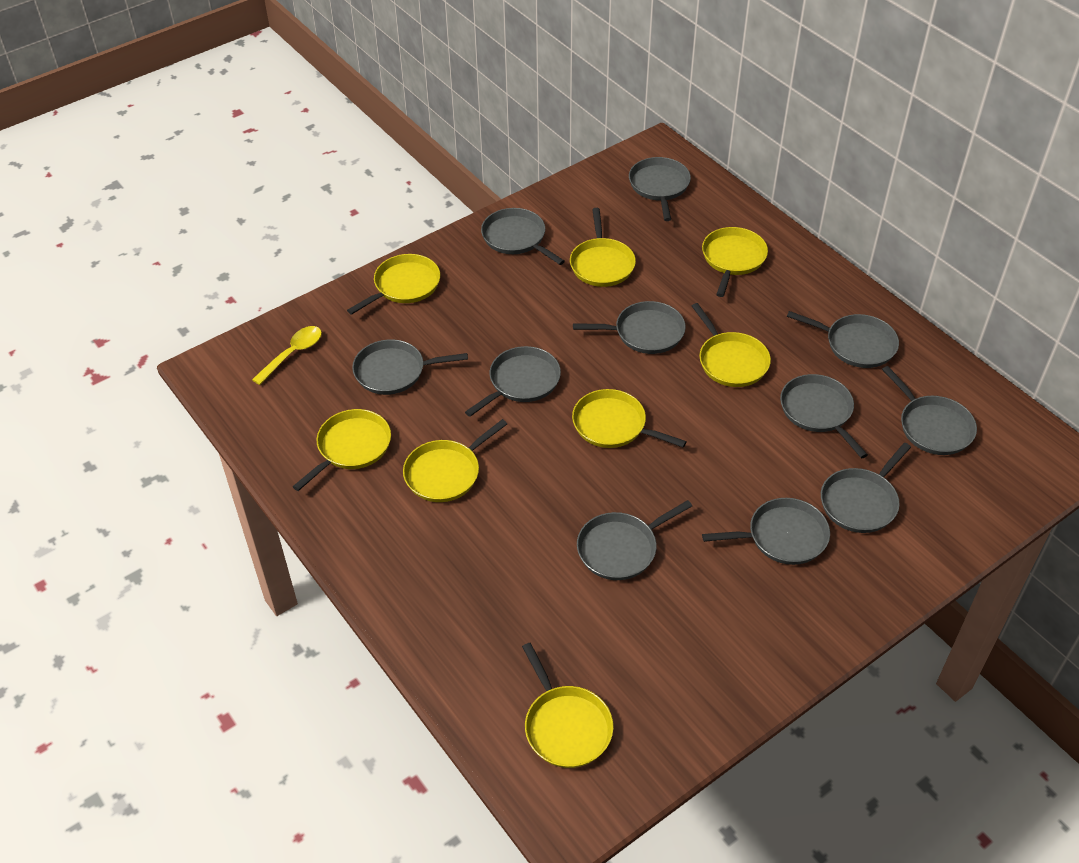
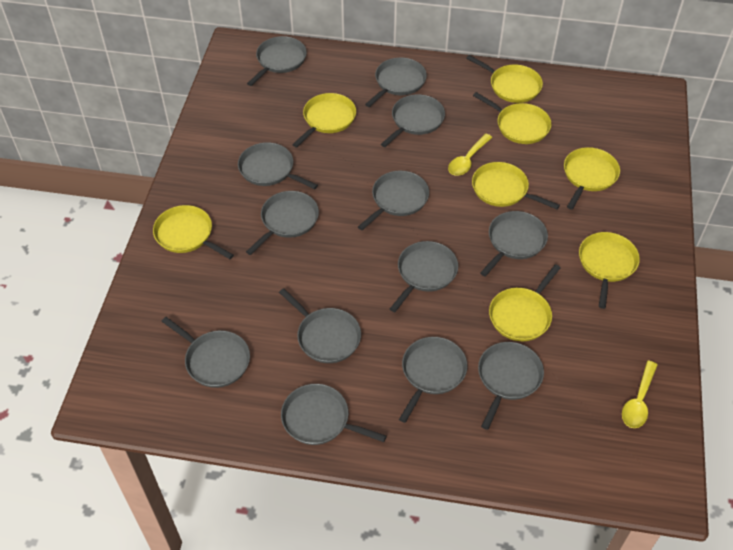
grey pan: 11 -> 13
yellow spoon: 1 -> 2

